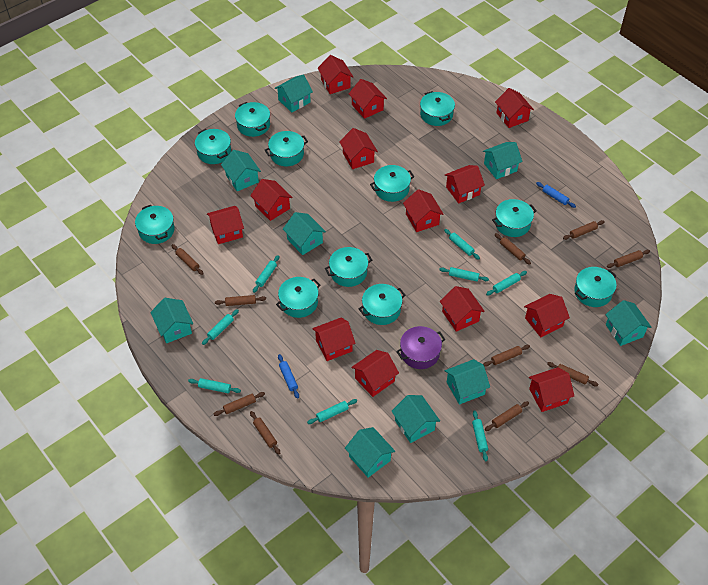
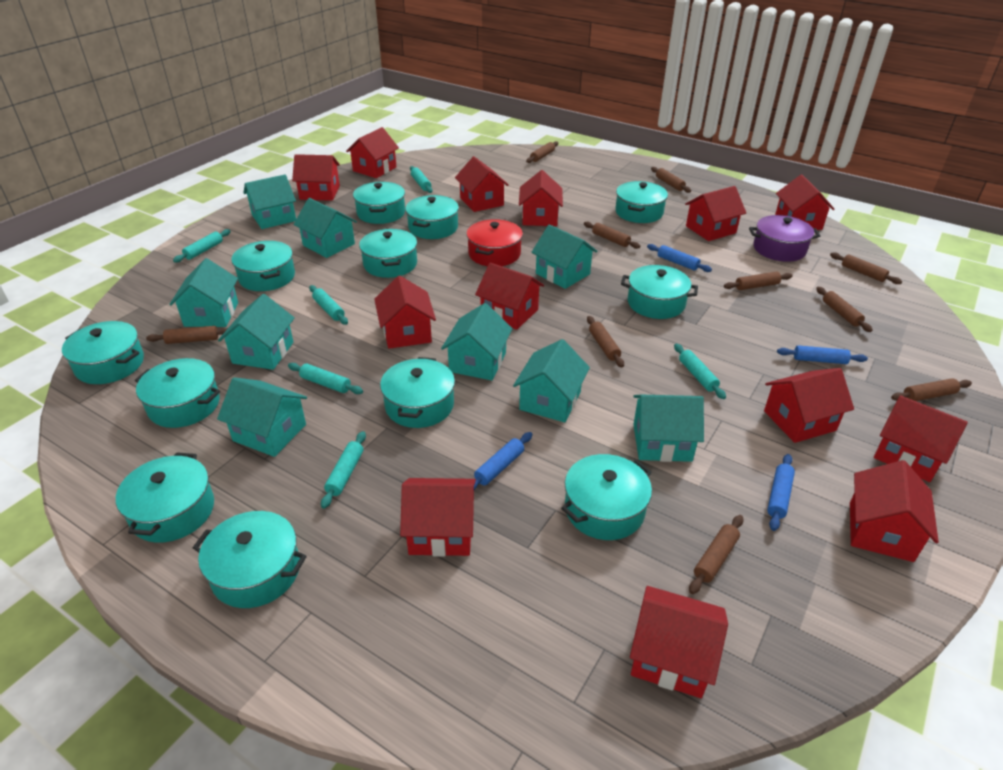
blue rolling pin: 2 -> 4
red pot: 0 -> 1
turquoise pot: 11 -> 12
turquoise rolling pin: 8 -> 6

